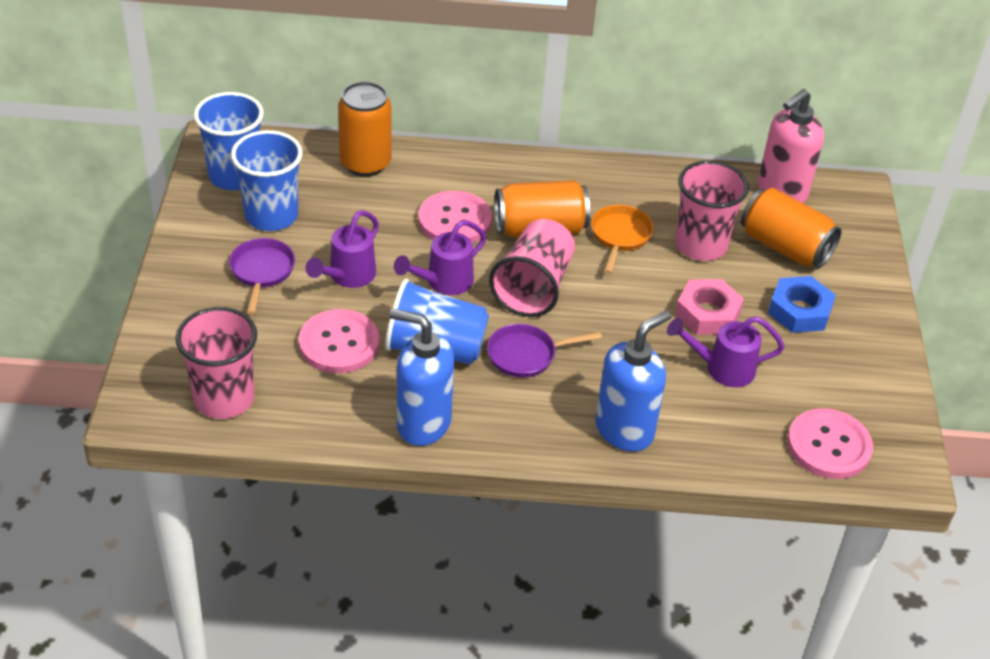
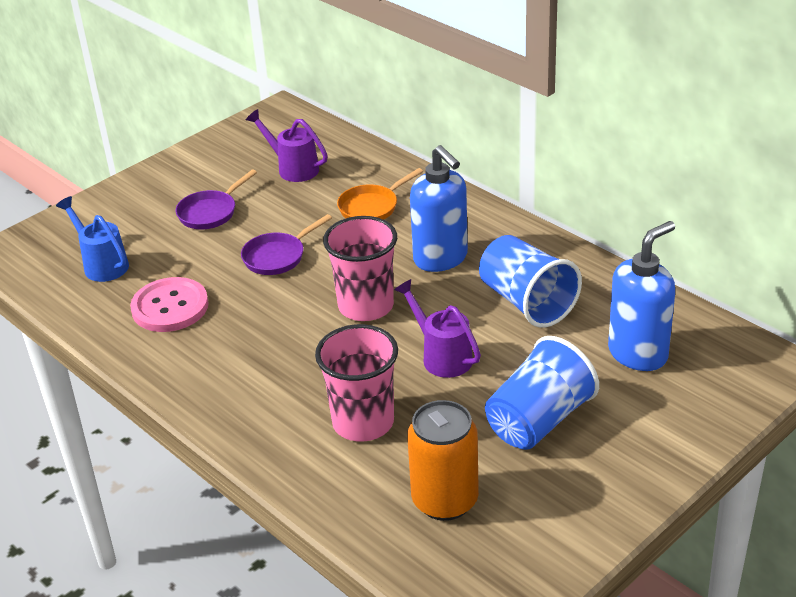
blue cup: 3 -> 2
blue nut: 1 -> 0
blue watering can: 0 -> 1
orange can: 3 -> 1
pink button: 3 -> 1
pink cup: 3 -> 2
pink nut: 1 -> 0
pink soap dispenser: 1 -> 0
purple watering can: 3 -> 2

